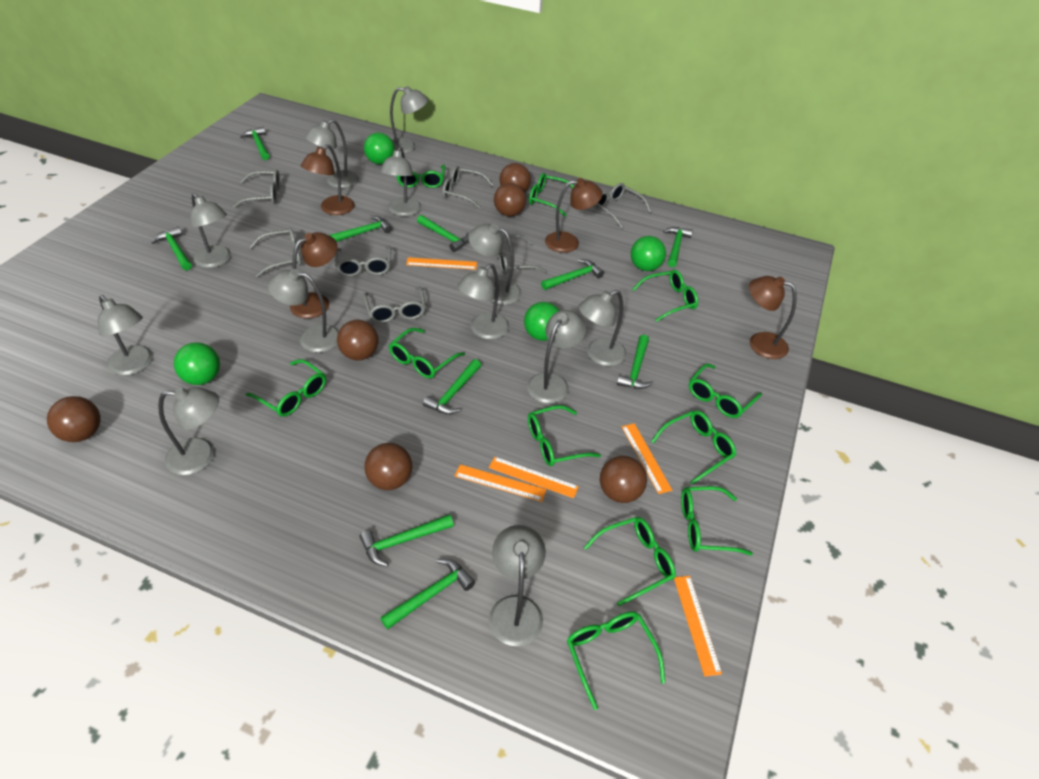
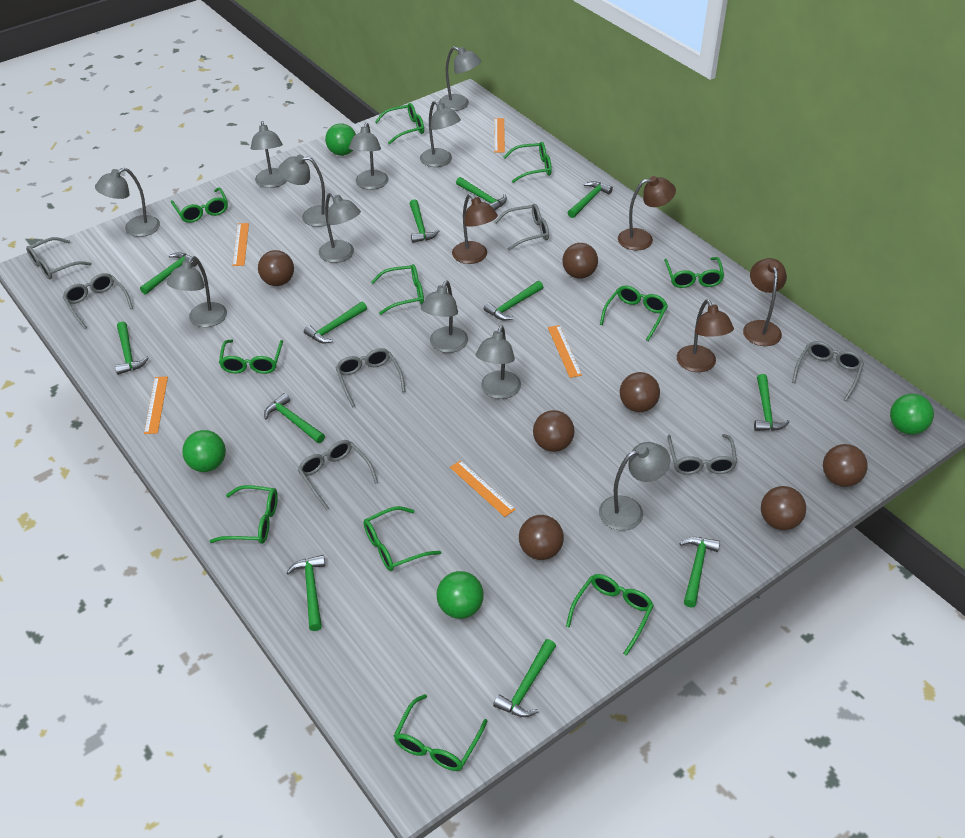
brown ball: 6 -> 7
green hammer: 10 -> 12
grey lamp: 12 -> 11

